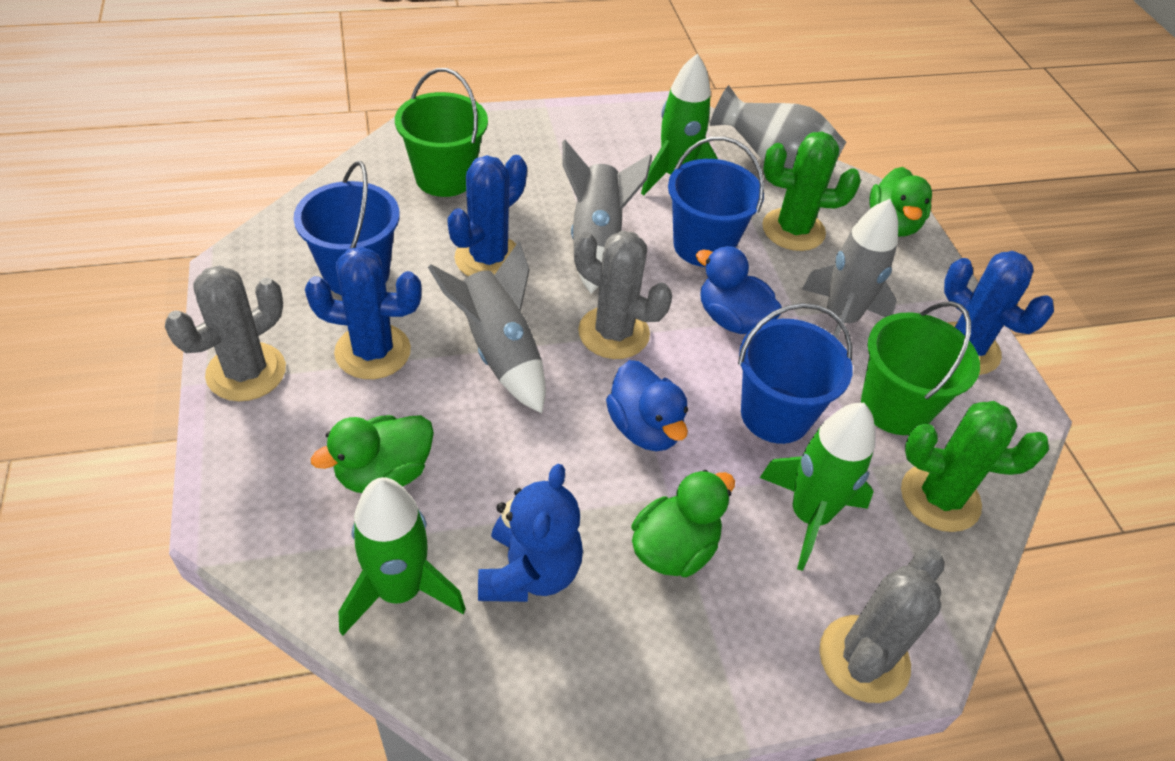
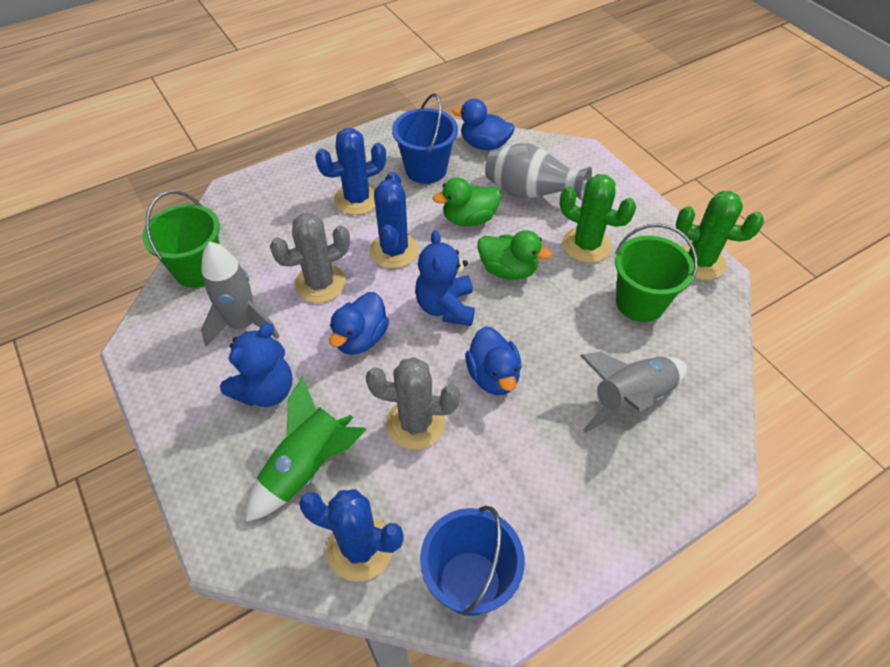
blue bucket: 3 -> 2
blue duck: 2 -> 3
blue teddy bear: 1 -> 2
green duck: 3 -> 2
green rocket: 3 -> 1
grey cactus: 3 -> 2
grey rocket: 3 -> 2

